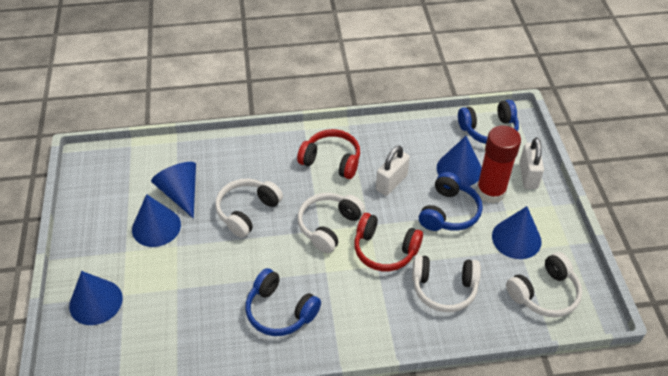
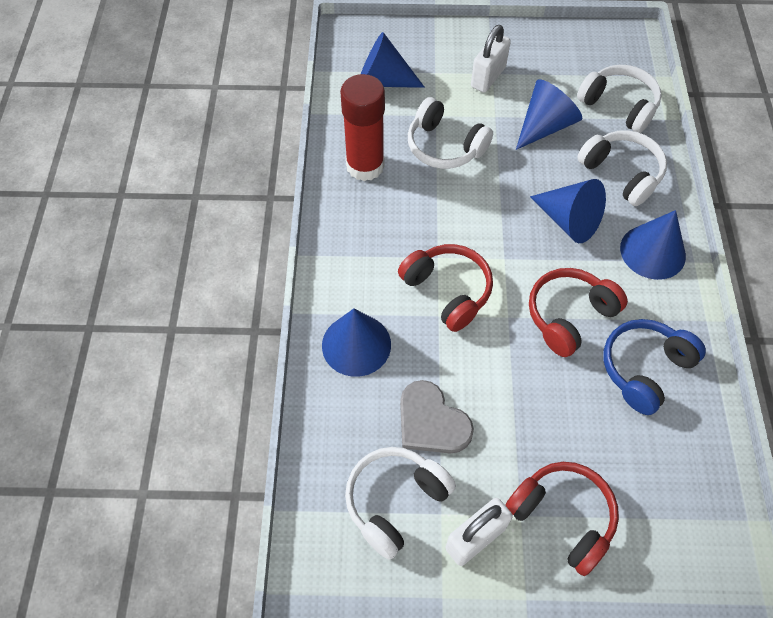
blue headphones: 3 -> 1
grey heart: 0 -> 1
red headphones: 2 -> 3

